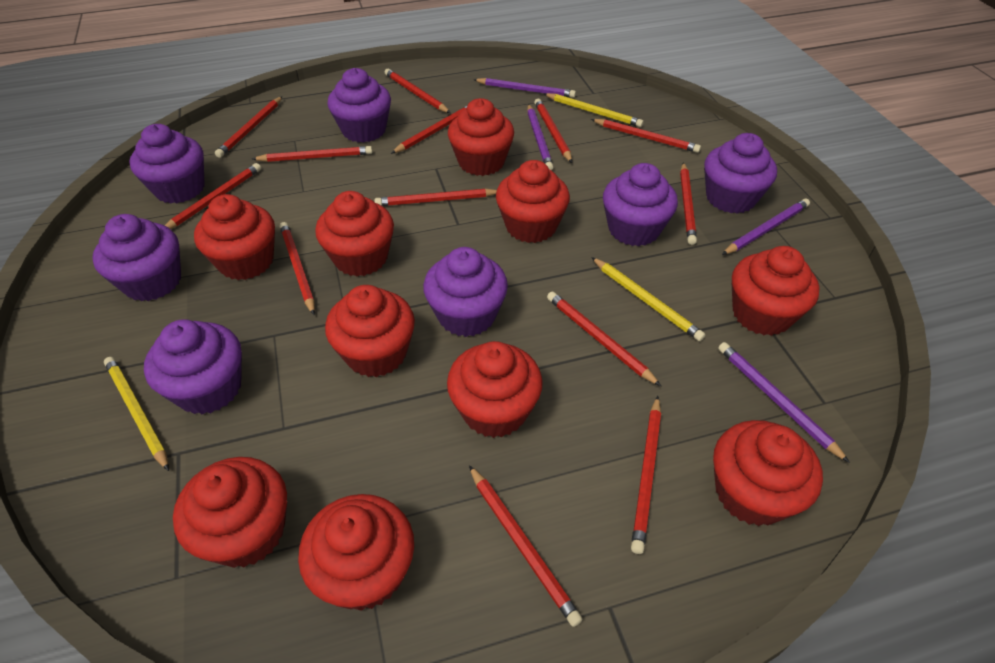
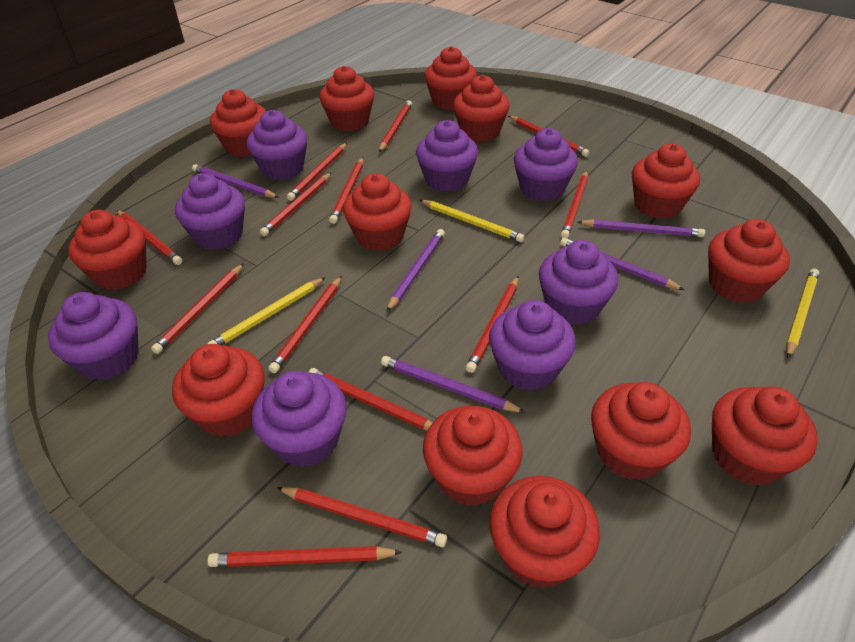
purple cupcake: 7 -> 8
purple pencil: 4 -> 5
red cupcake: 10 -> 13

